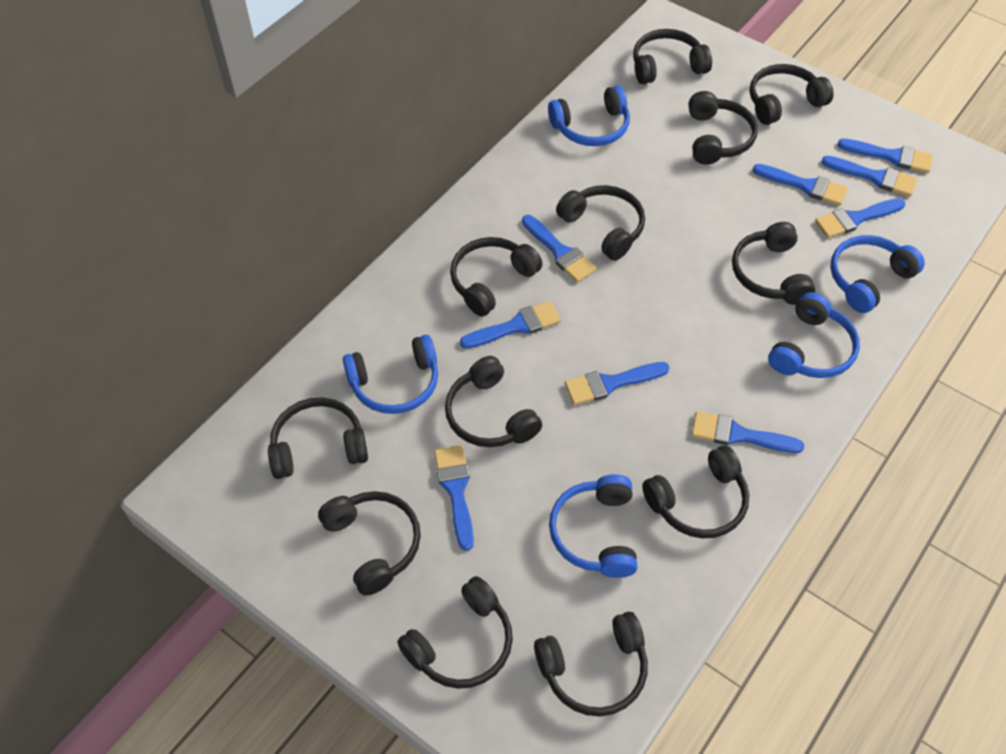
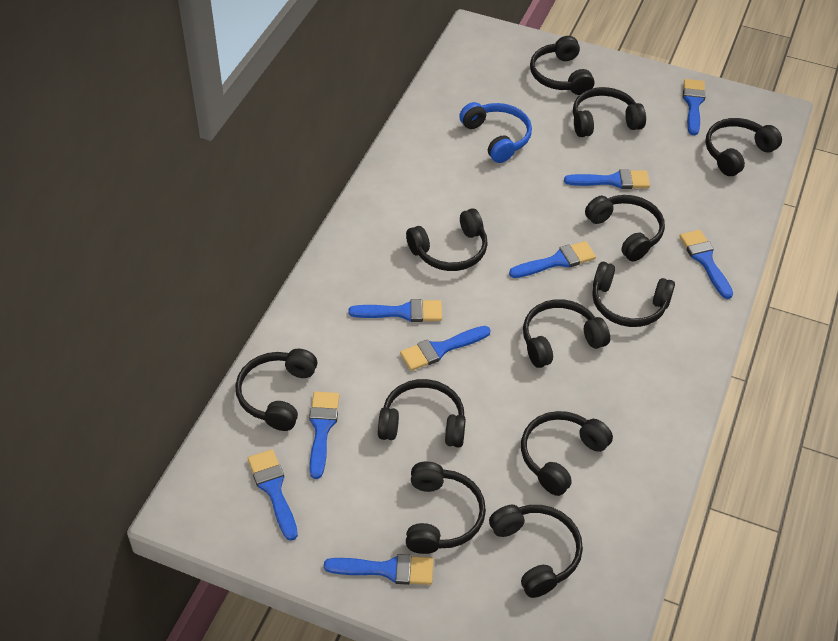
blue headphones: 5 -> 1

